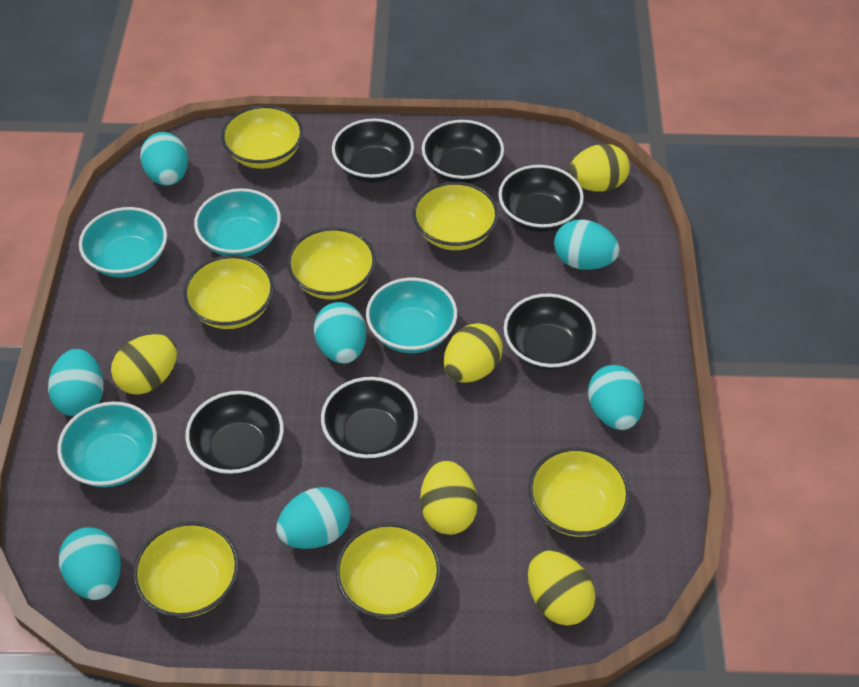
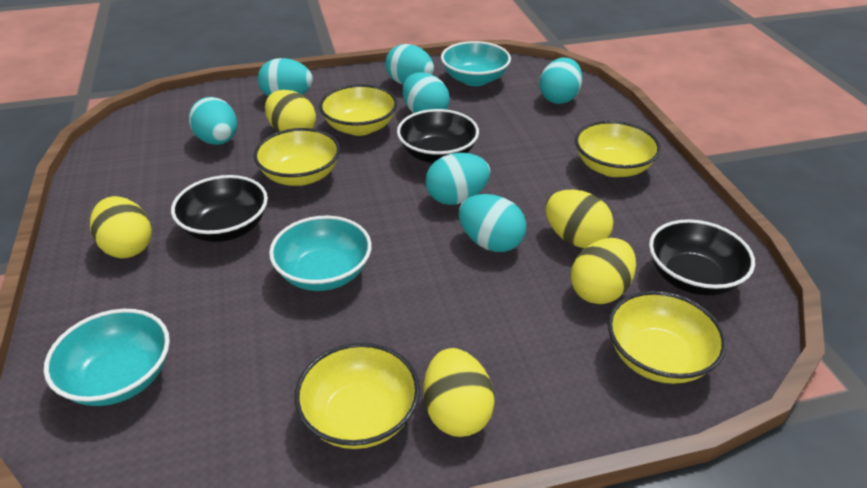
black bowl: 6 -> 3
turquoise bowl: 4 -> 3
yellow bowl: 7 -> 5

